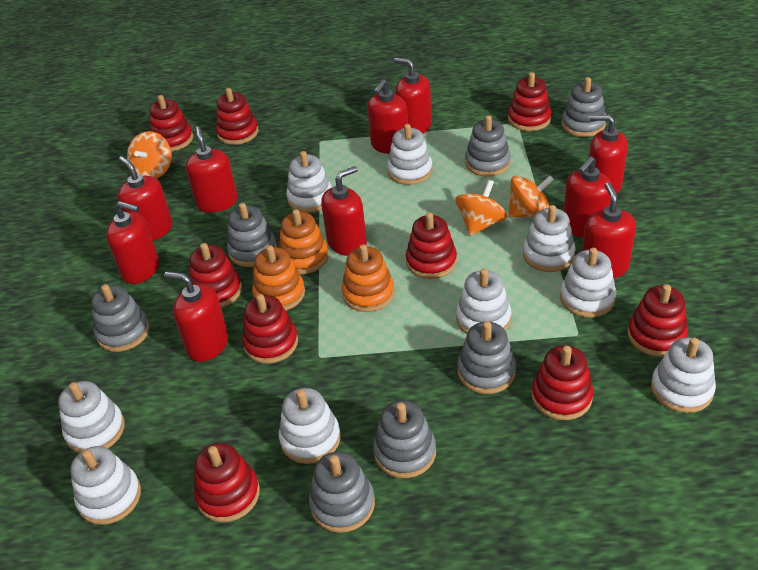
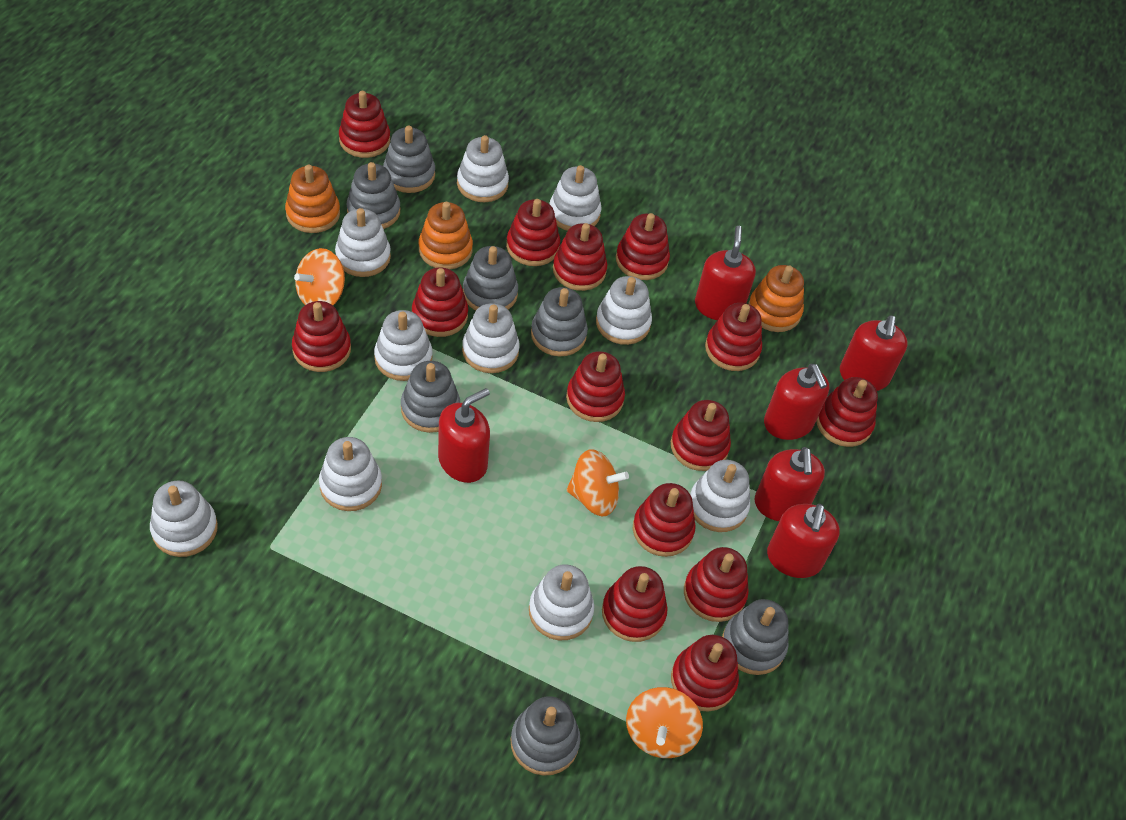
red soap dispenser: 10 -> 6
red stacking toy: 9 -> 14
white stacking toy: 9 -> 10

